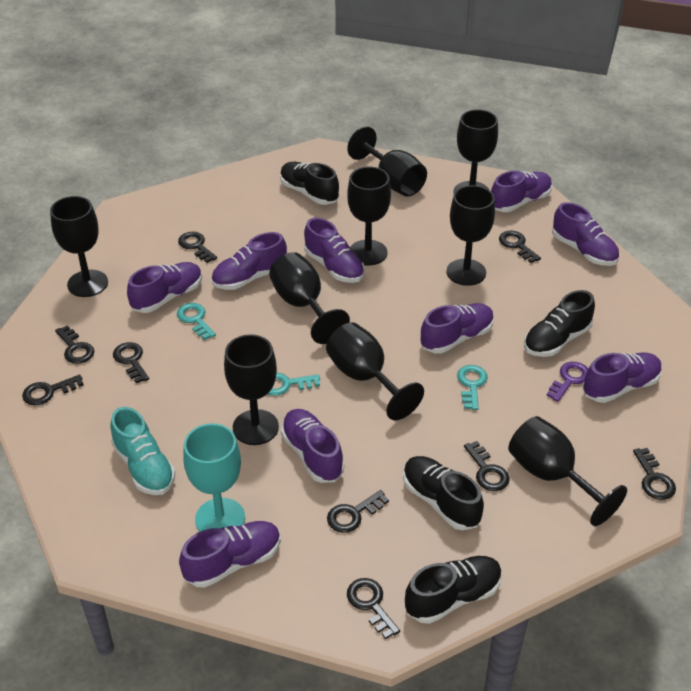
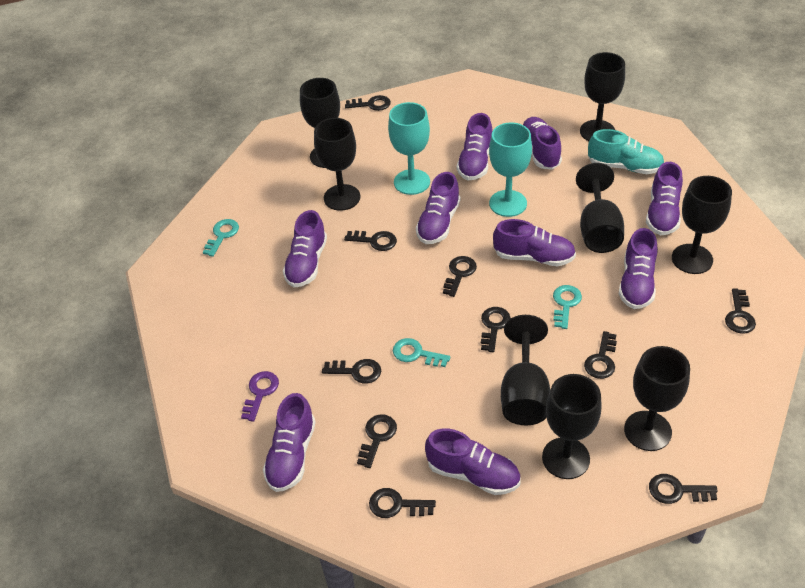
black goblet: 9 -> 8
black key: 9 -> 10
black shoe: 4 -> 0
turquoise goblet: 1 -> 2

